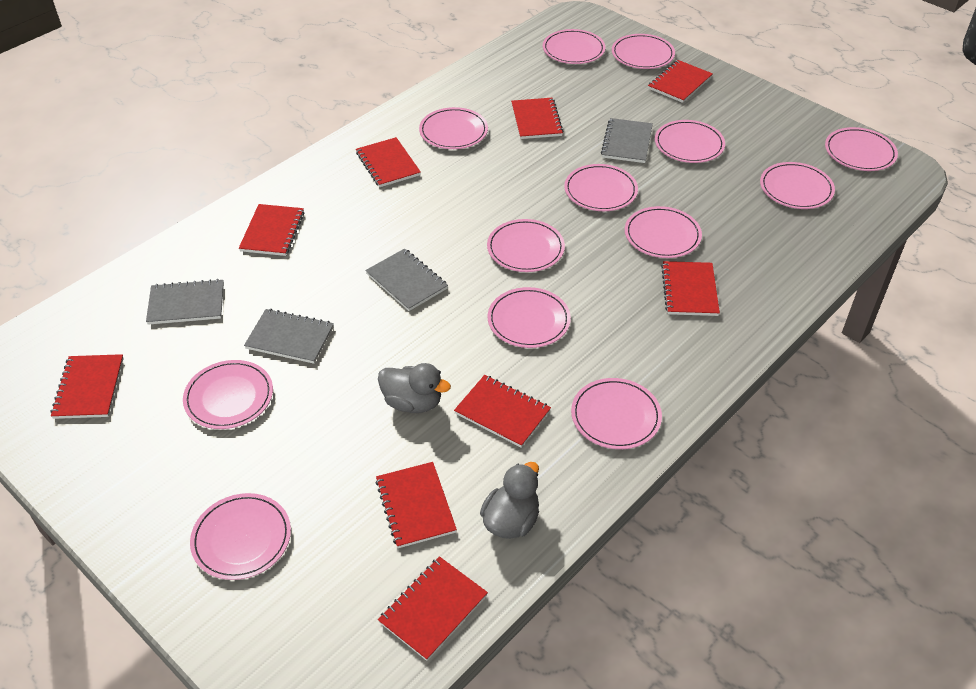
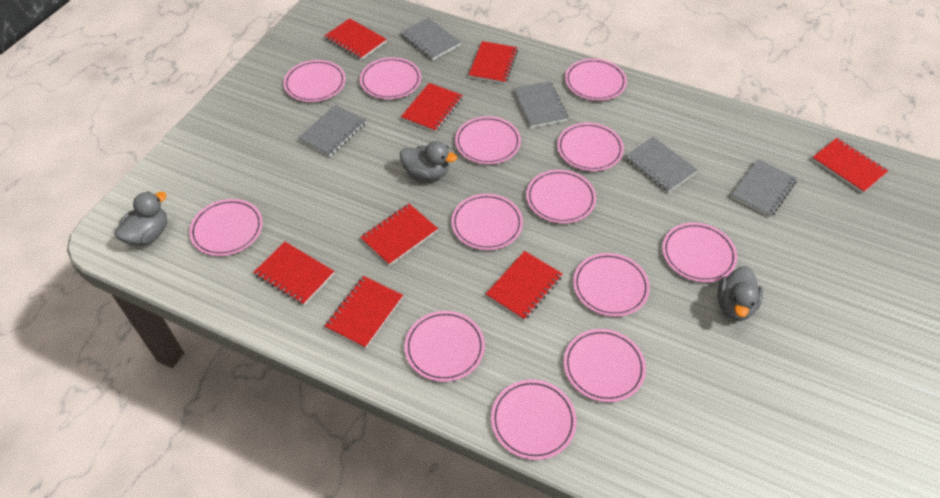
grey duck: 2 -> 3
grey notebook: 4 -> 5
red notebook: 9 -> 8

